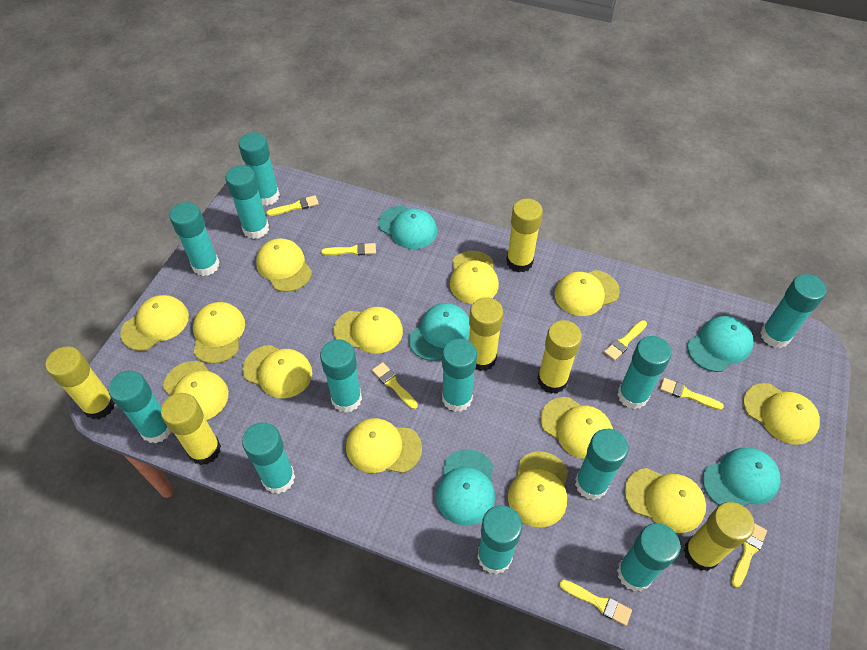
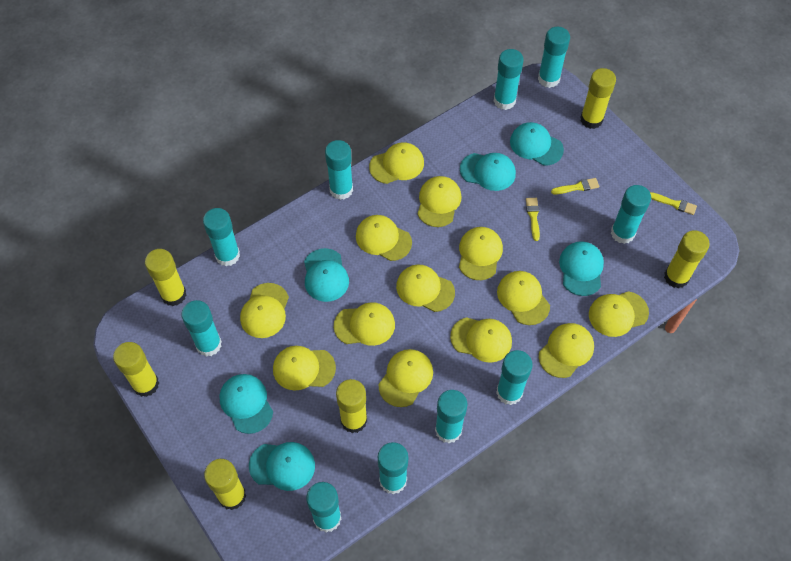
turquoise cap: 5 -> 6
turquoise glue stick: 12 -> 10
yellow brush: 7 -> 3

